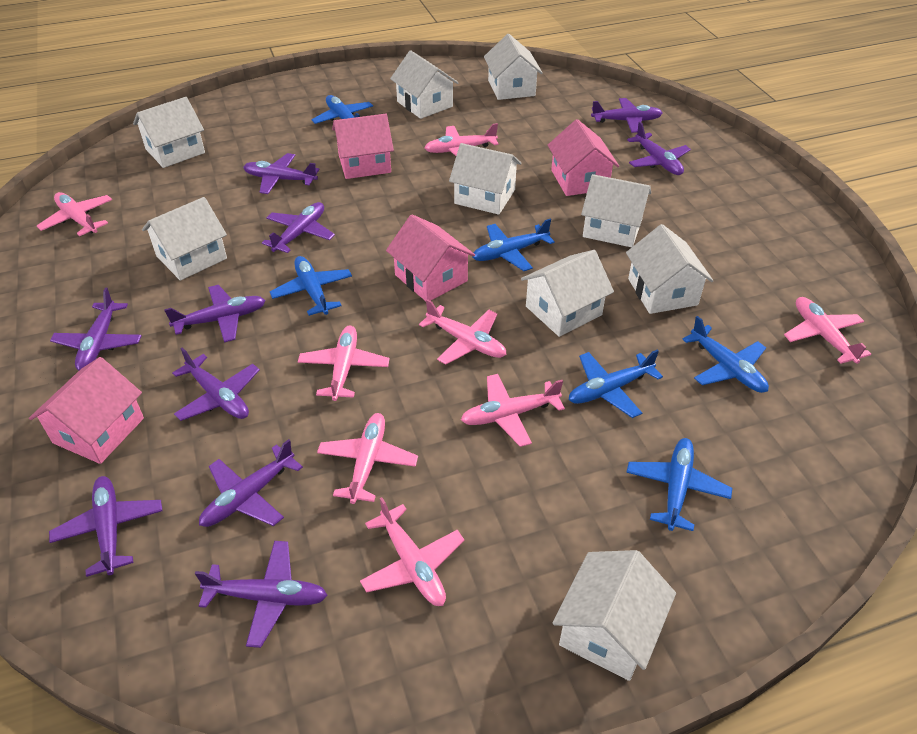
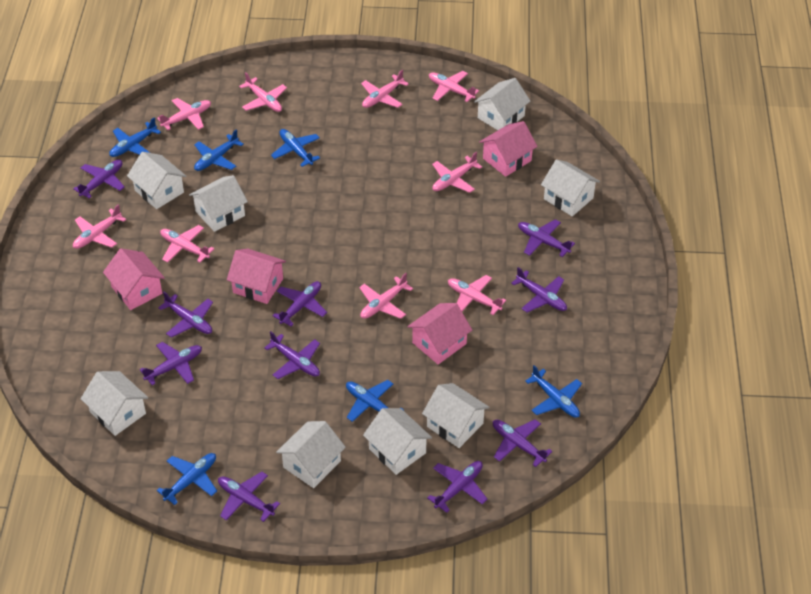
pink plane: 8 -> 9
white house: 9 -> 8

